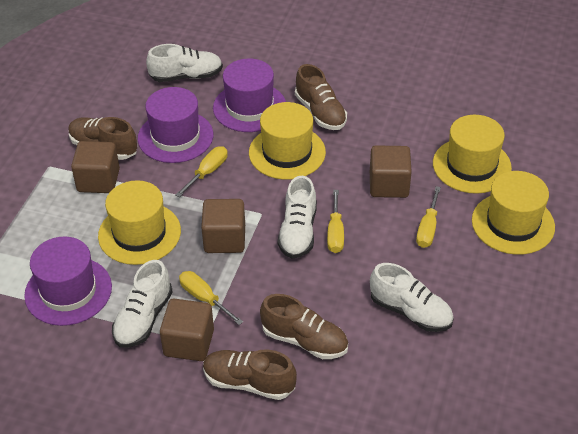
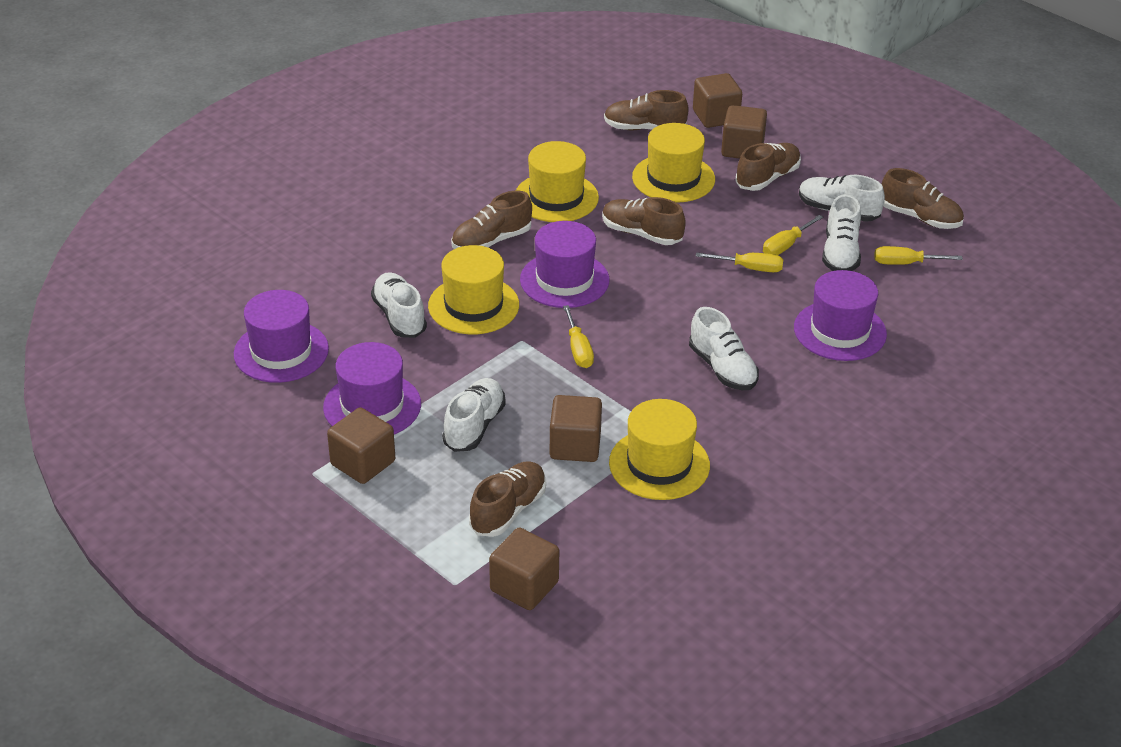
brown cube: 4 -> 5
brown shoe: 4 -> 6
purple hat: 3 -> 4
white shoe: 4 -> 5

